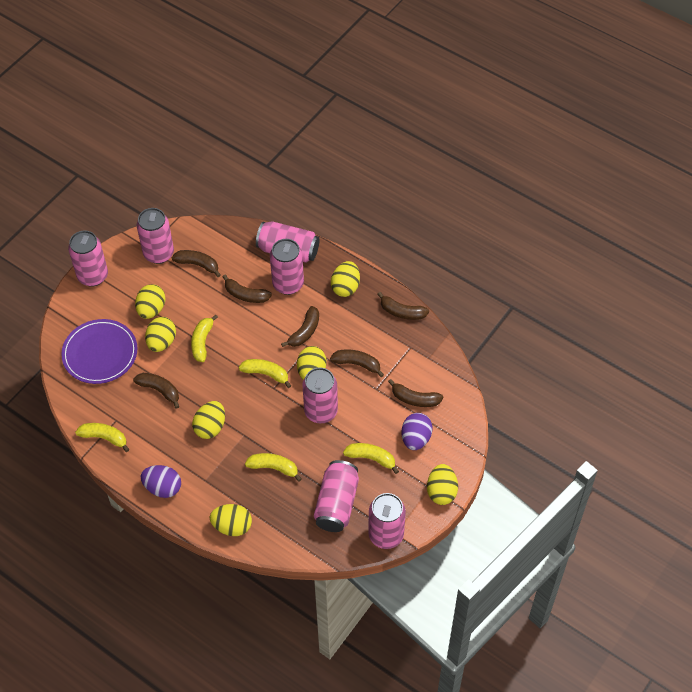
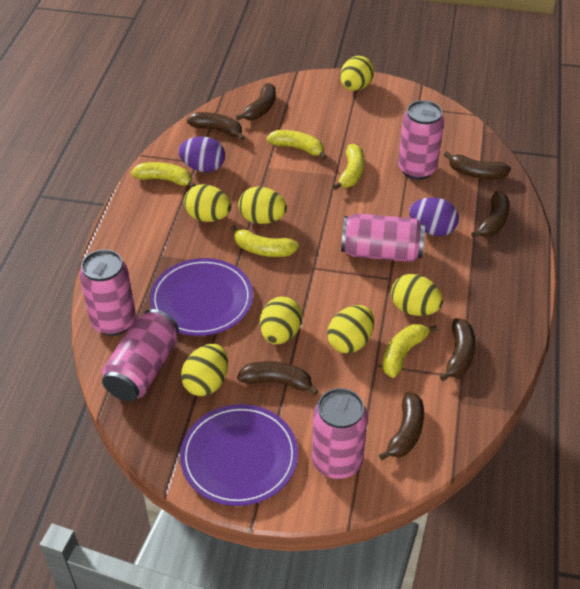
pink can: 7 -> 5
purple plate: 1 -> 2

